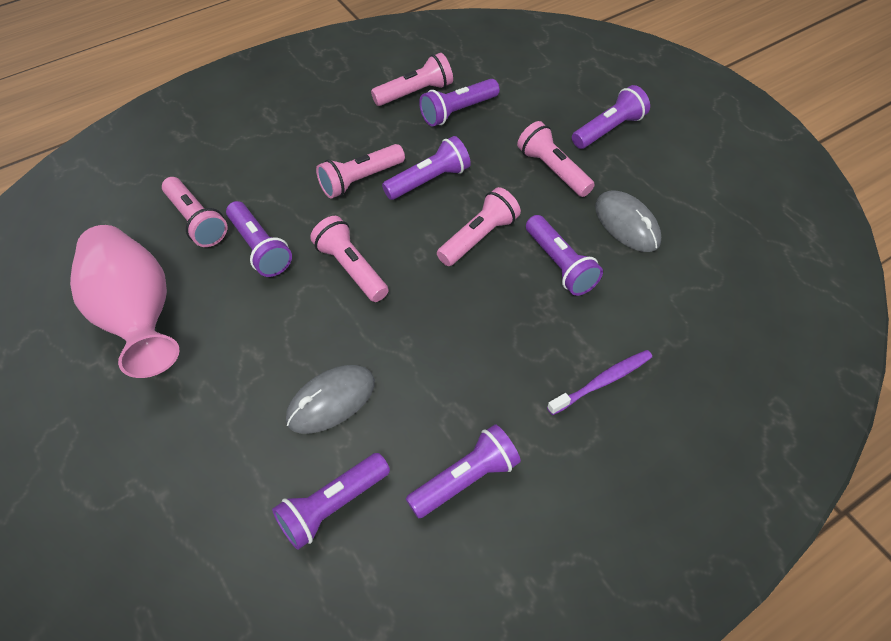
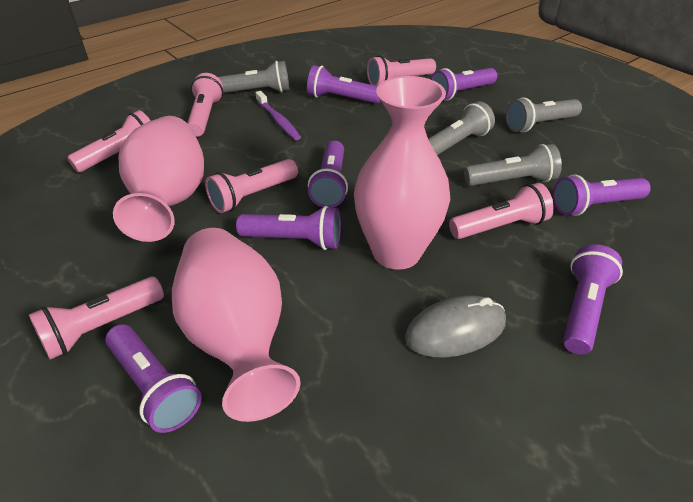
grey flashlight: 0 -> 4
grey mouse: 2 -> 1
pink vase: 1 -> 3

